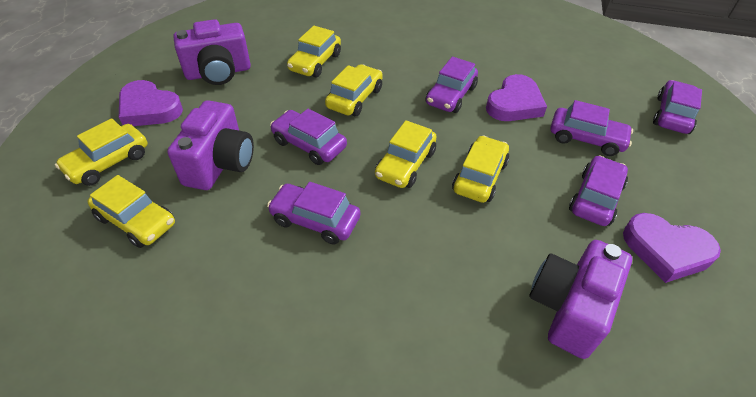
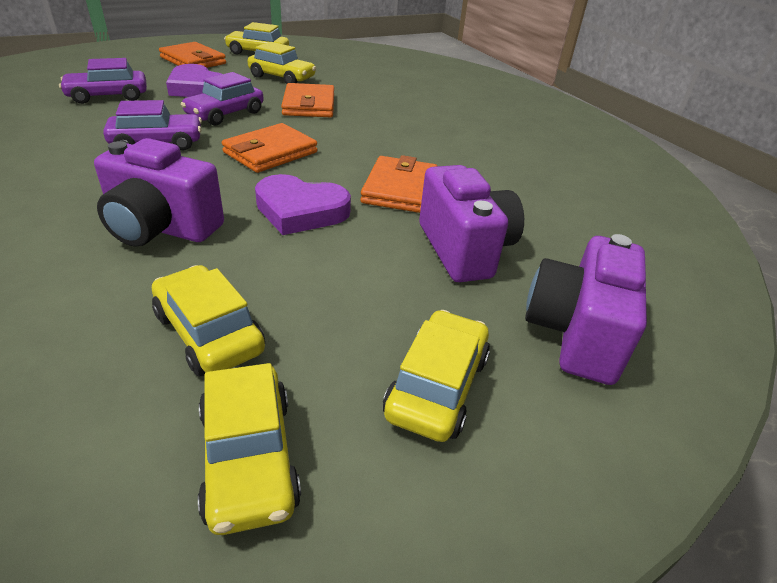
orange wallet: 0 -> 4
purple car: 6 -> 3
purple heart: 3 -> 2
yellow car: 6 -> 5

